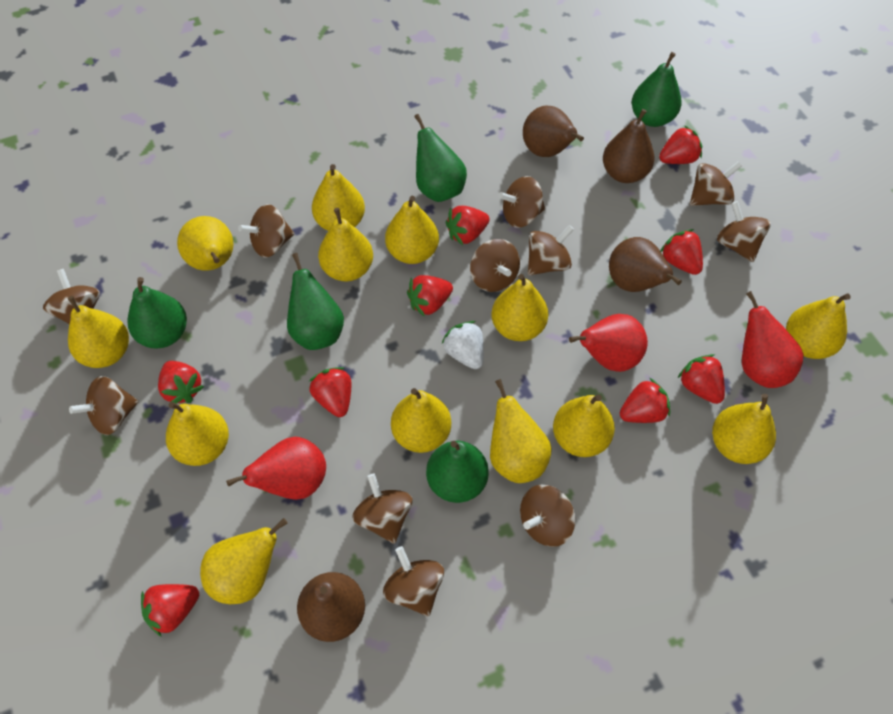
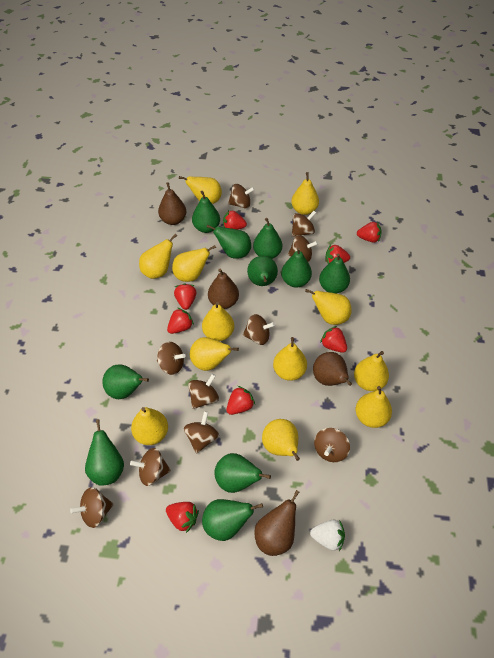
brown spinning top: 11 -> 10
green pear: 5 -> 10
red pear: 3 -> 0
red strawberry: 9 -> 8
yellow pear: 13 -> 12

